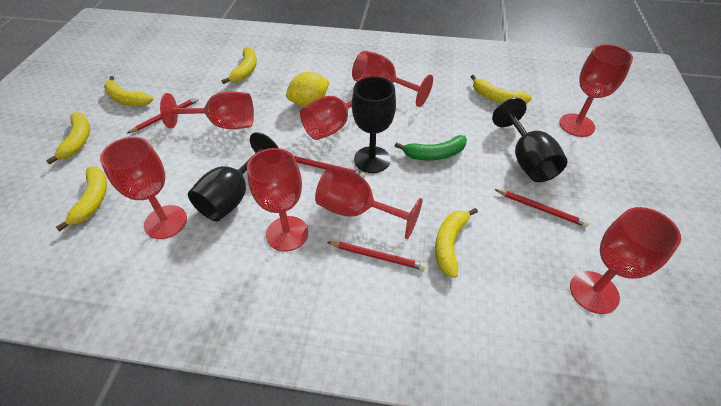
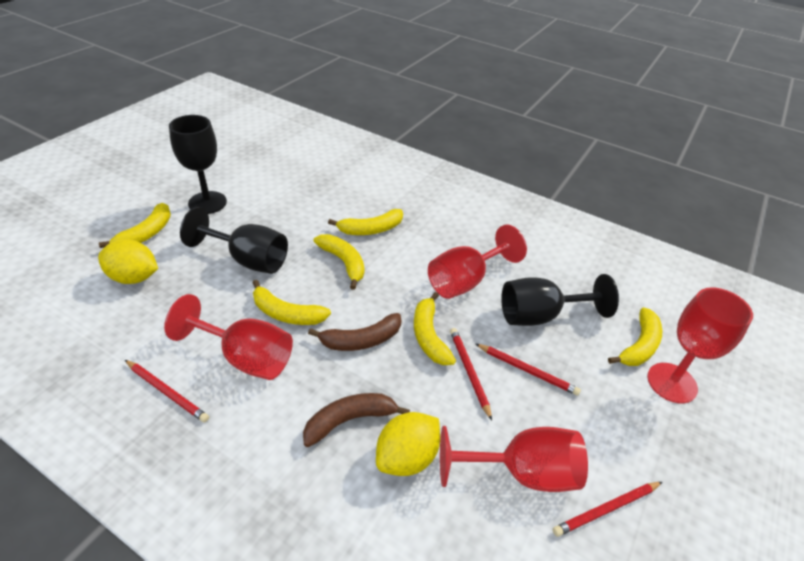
brown banana: 0 -> 2
green banana: 1 -> 0
red goblet: 8 -> 4
yellow lemon: 1 -> 2

